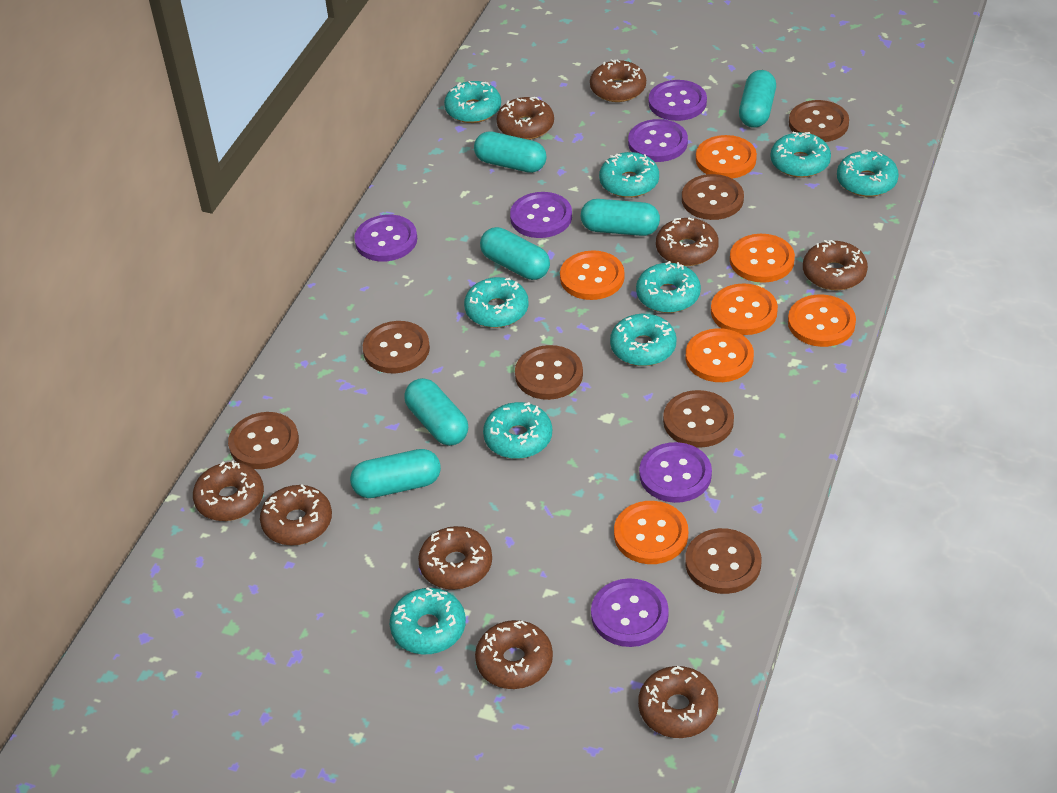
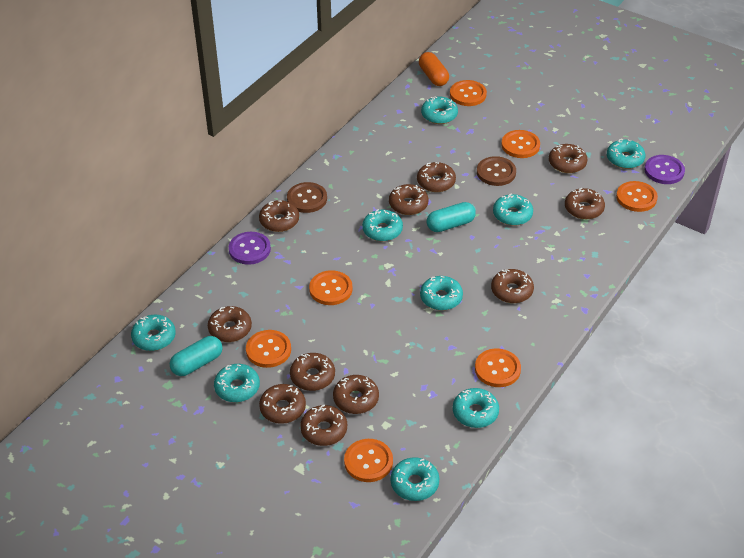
brown button: 7 -> 2
brown donut: 9 -> 11
orange capsule: 0 -> 1
purple button: 6 -> 2
turquoise capsule: 6 -> 2

